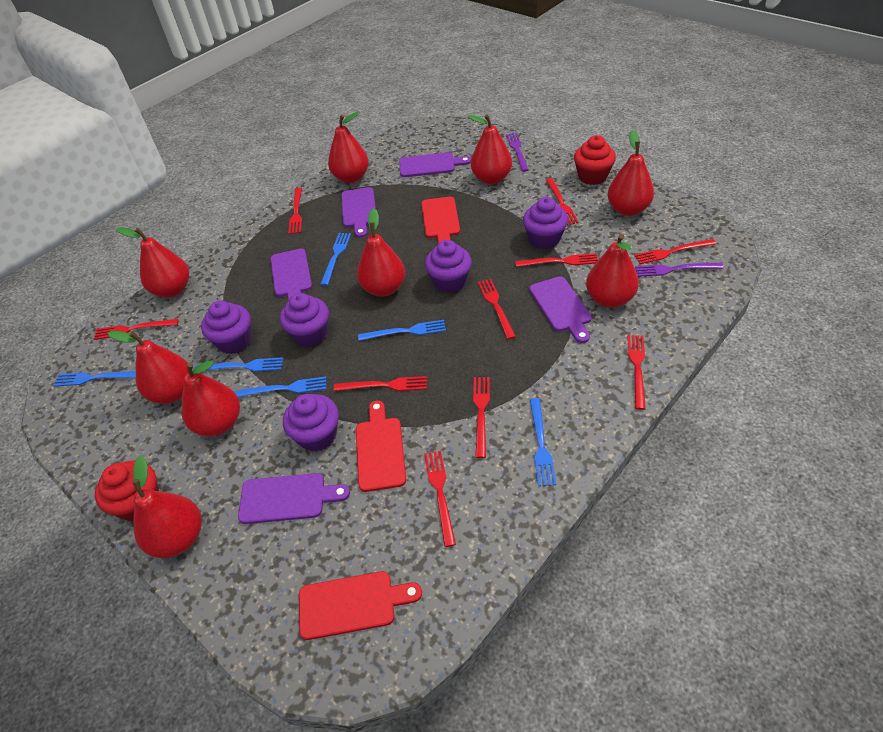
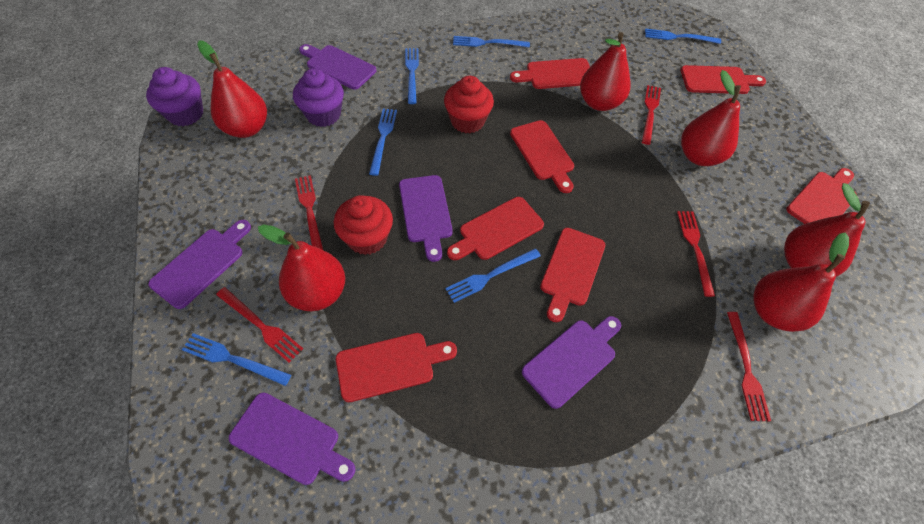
purple cupcake: 5 -> 2
purple fork: 2 -> 0
red cutting board: 3 -> 7
red fork: 10 -> 5
red pear: 9 -> 6

